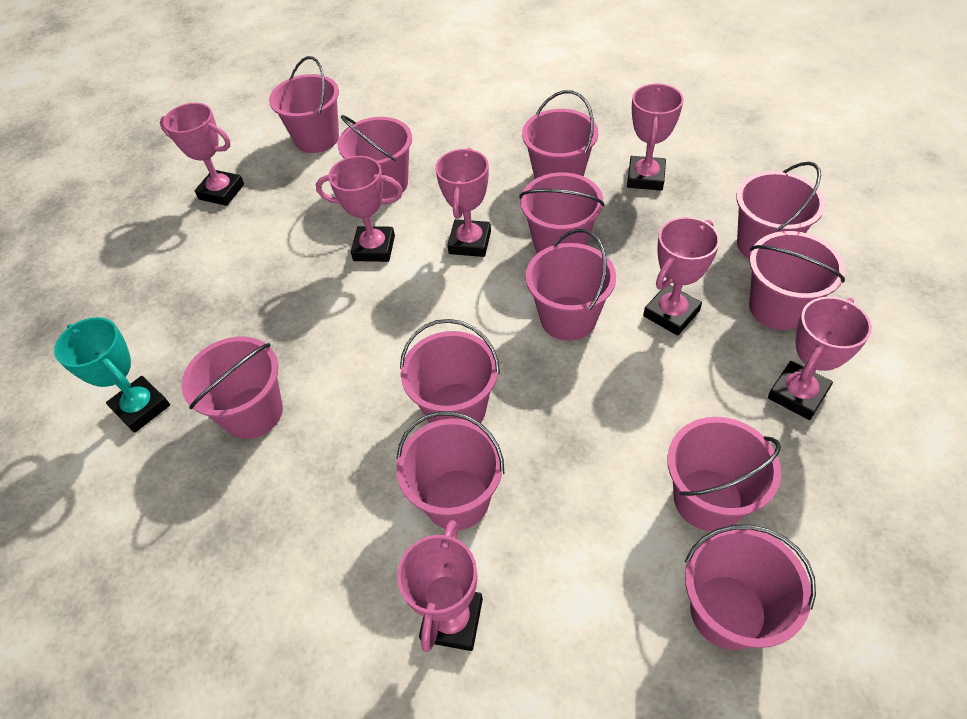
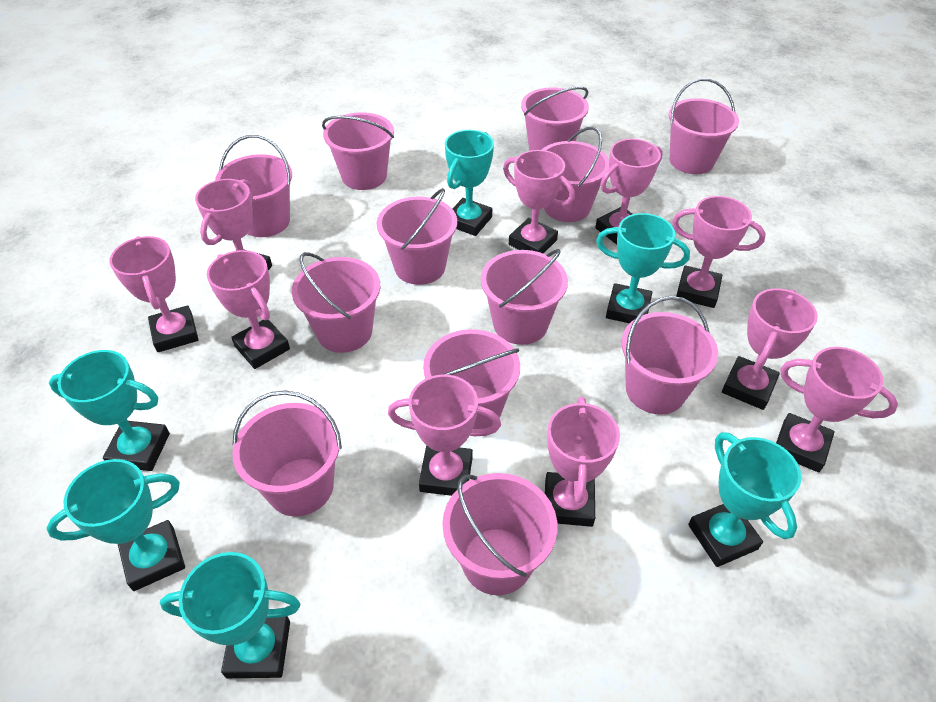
pink trophy: 7 -> 10
turquoise trophy: 1 -> 6

